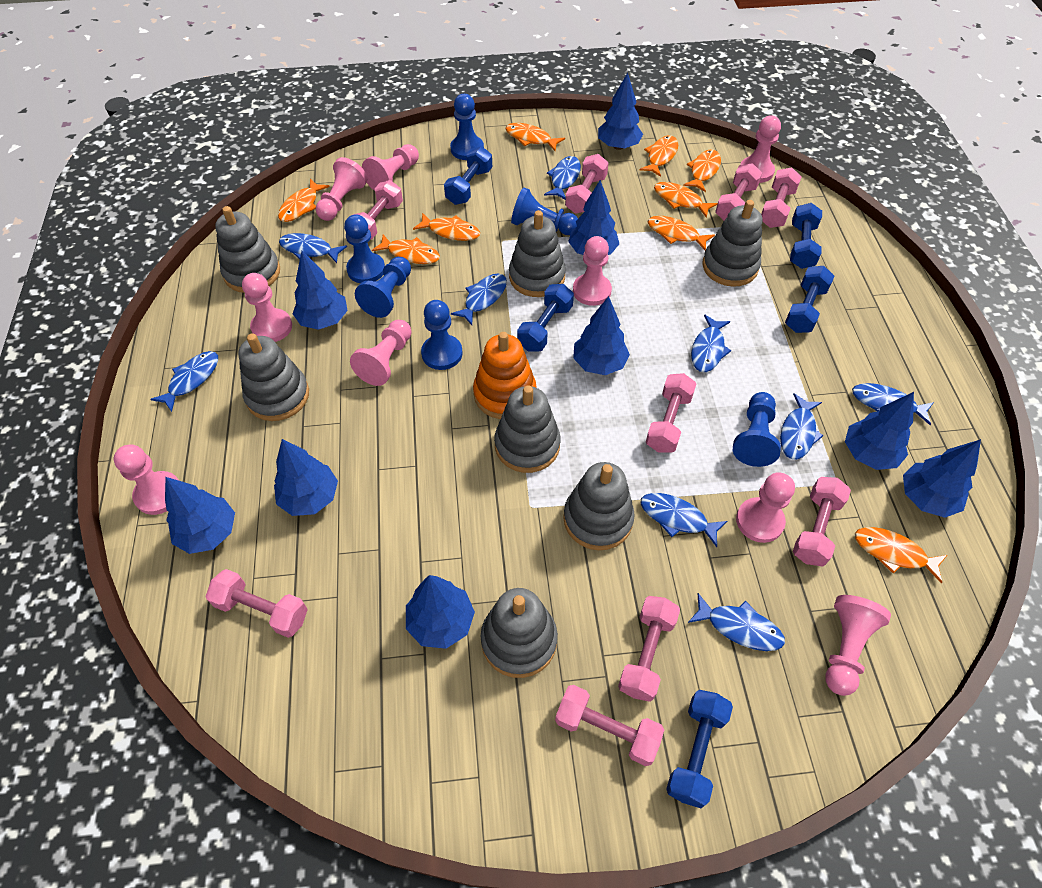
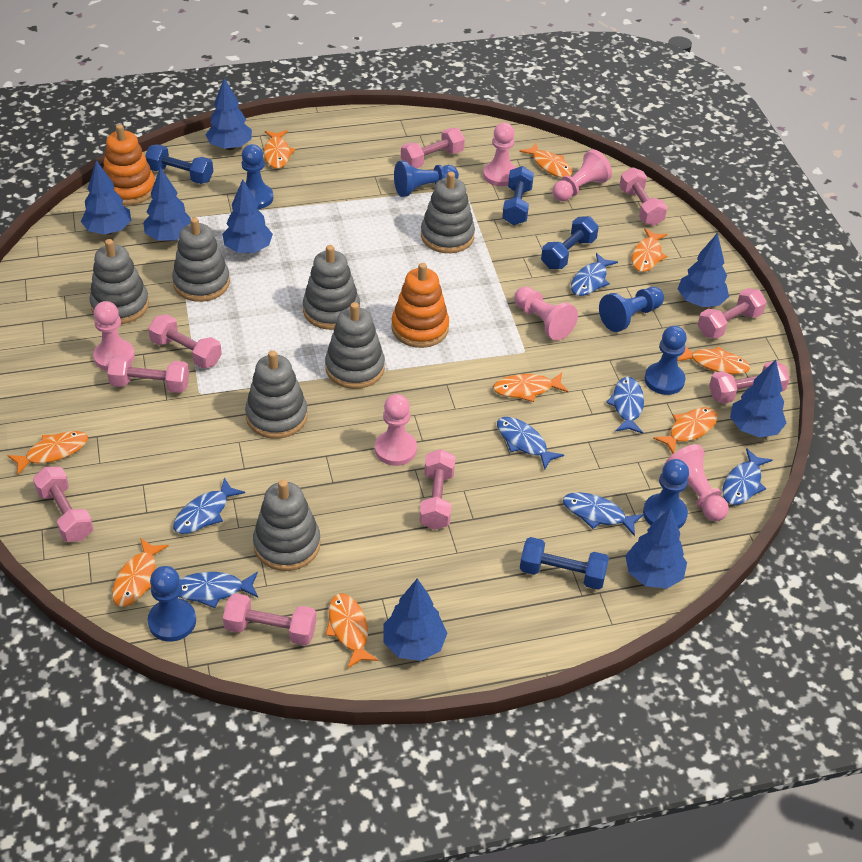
blue dumbbell: 5 -> 4
blue fish: 9 -> 7
blue tree: 9 -> 8
orange stacking toy: 1 -> 2
pink pawn: 9 -> 6

